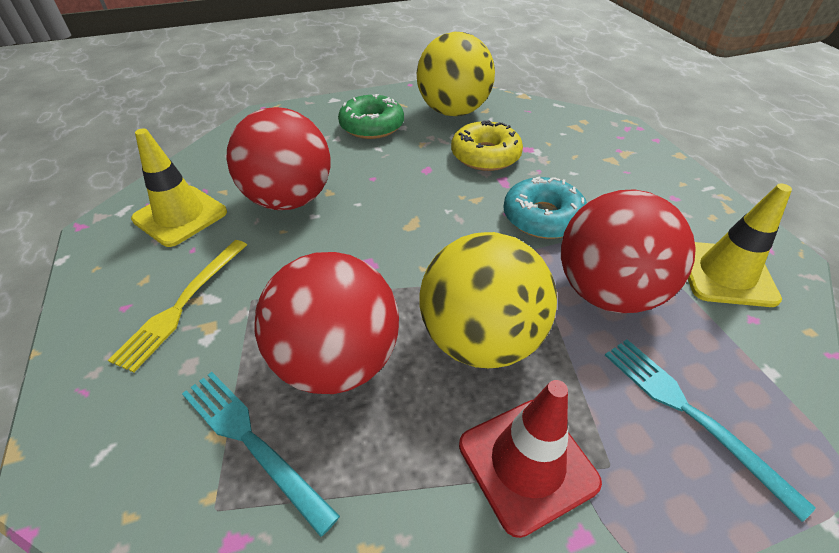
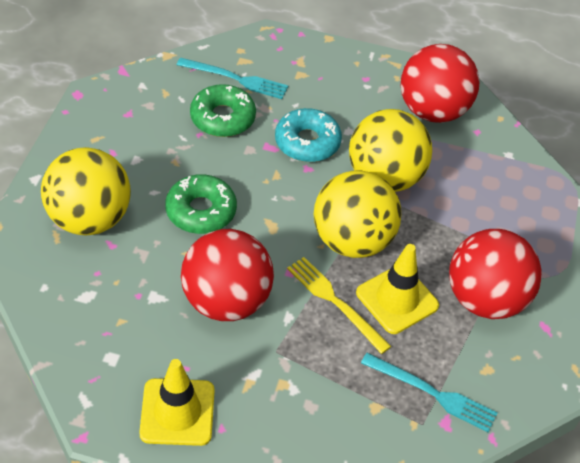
green donut: 1 -> 2
red traffic cone: 1 -> 0
yellow ball: 2 -> 3
yellow donut: 1 -> 0

